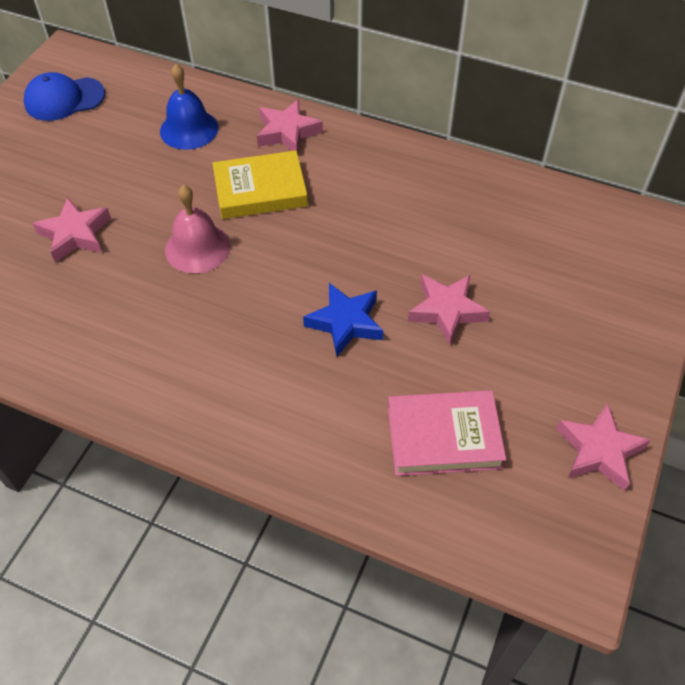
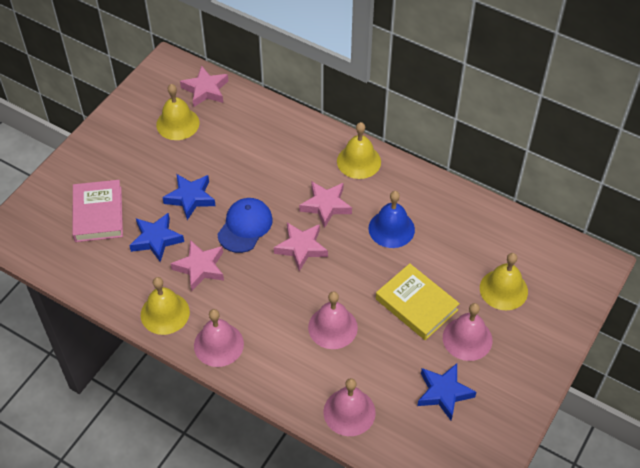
blue star: 1 -> 3
pink bell: 1 -> 4
yellow bell: 0 -> 4

